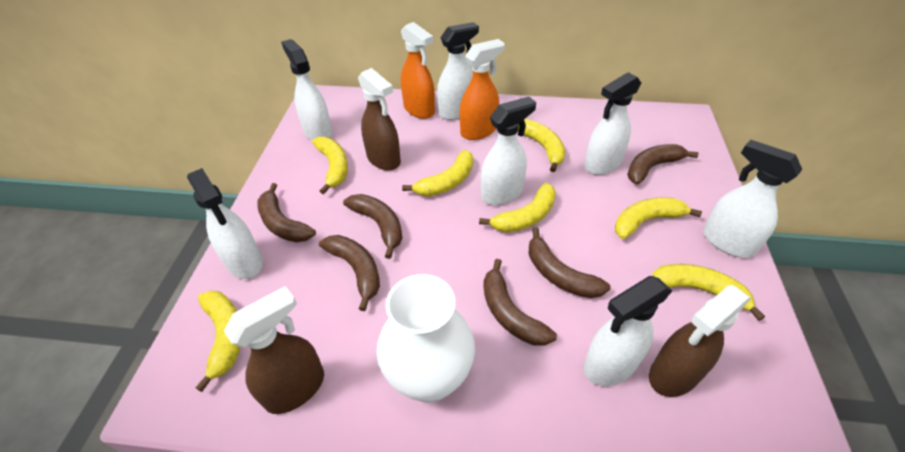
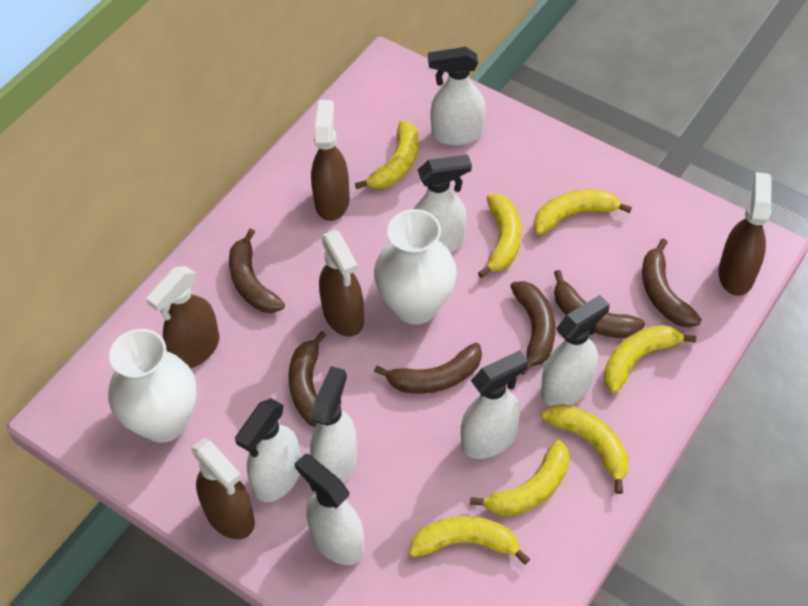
brown spray bottle: 3 -> 5
orange spray bottle: 2 -> 0
white vase: 1 -> 2

